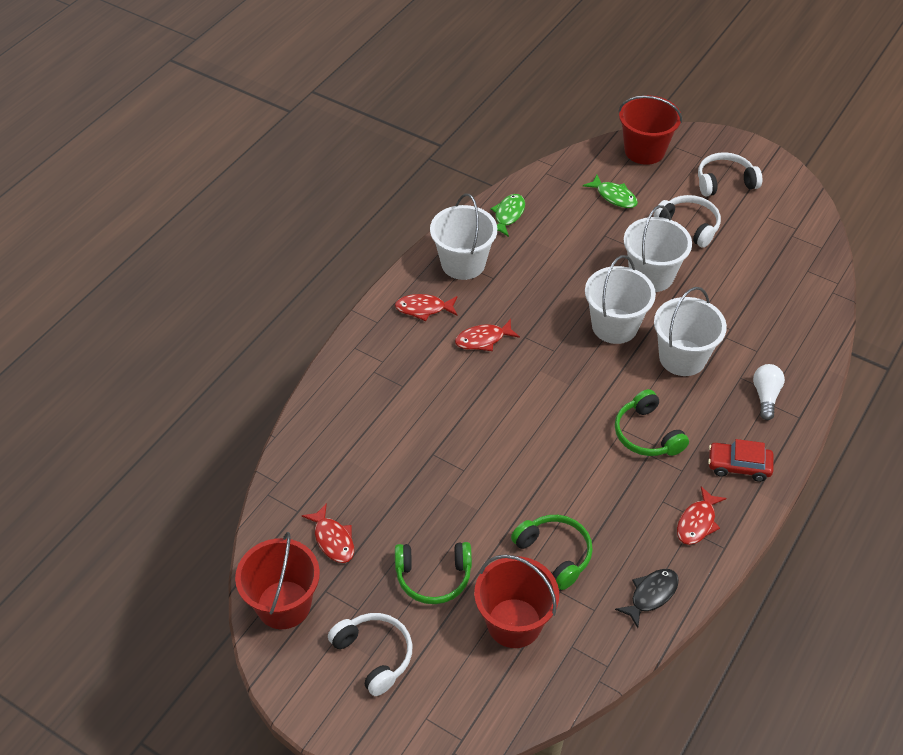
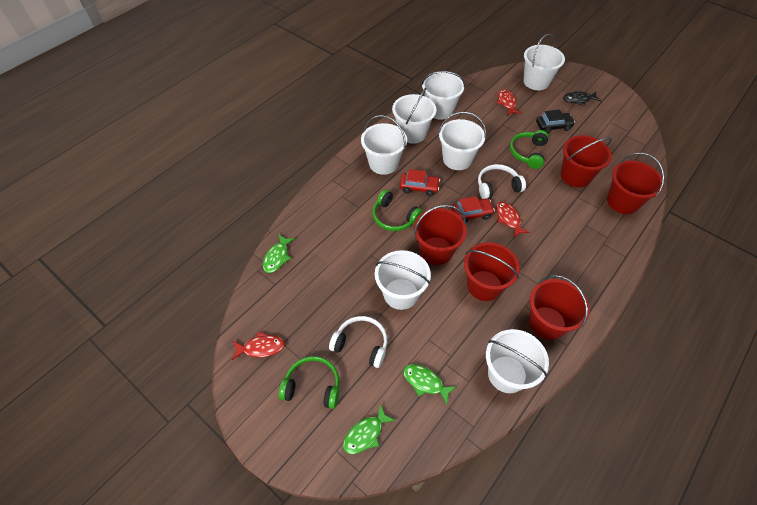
black car: 0 -> 1
green fish: 2 -> 3
red bucket: 3 -> 5
red car: 1 -> 2
red fish: 4 -> 3
white bucket: 4 -> 7
white headphones: 3 -> 2
white light bulb: 1 -> 0

